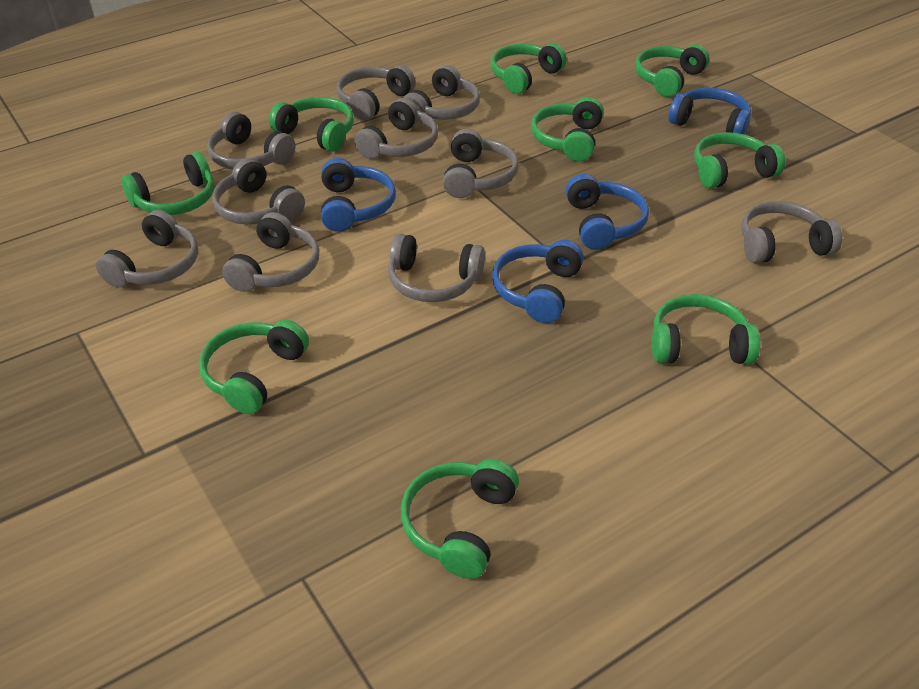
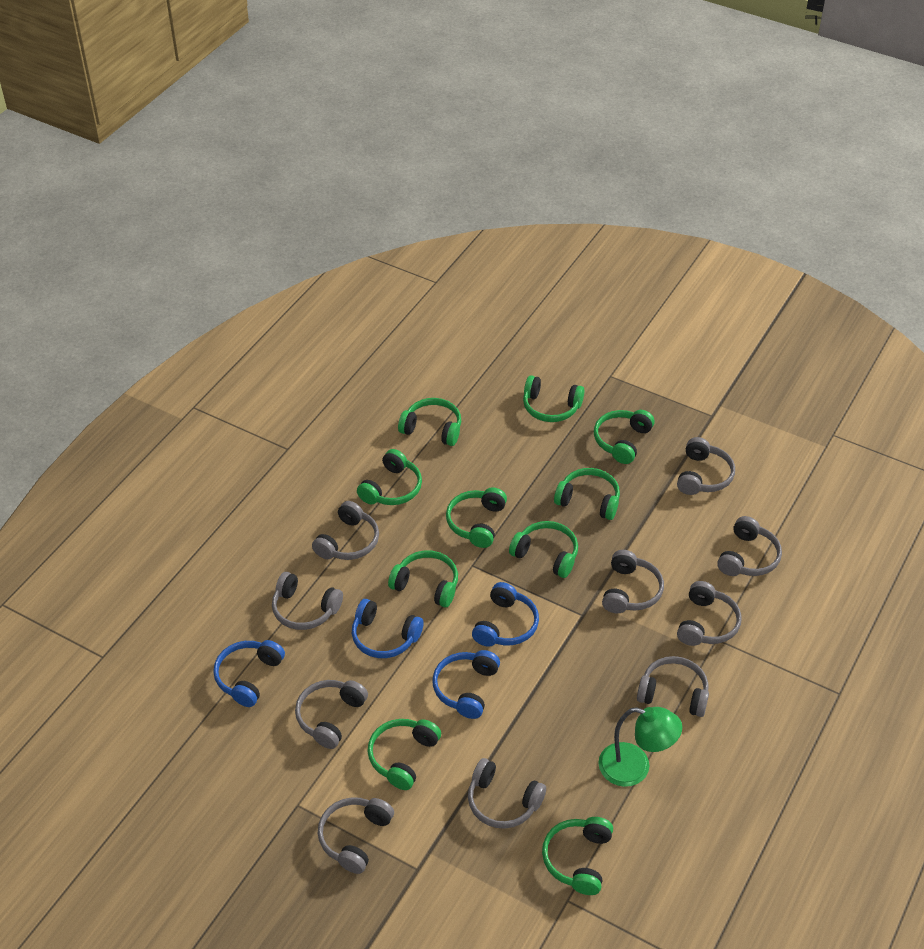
green headphones: 9 -> 10
green lamp: 0 -> 1

